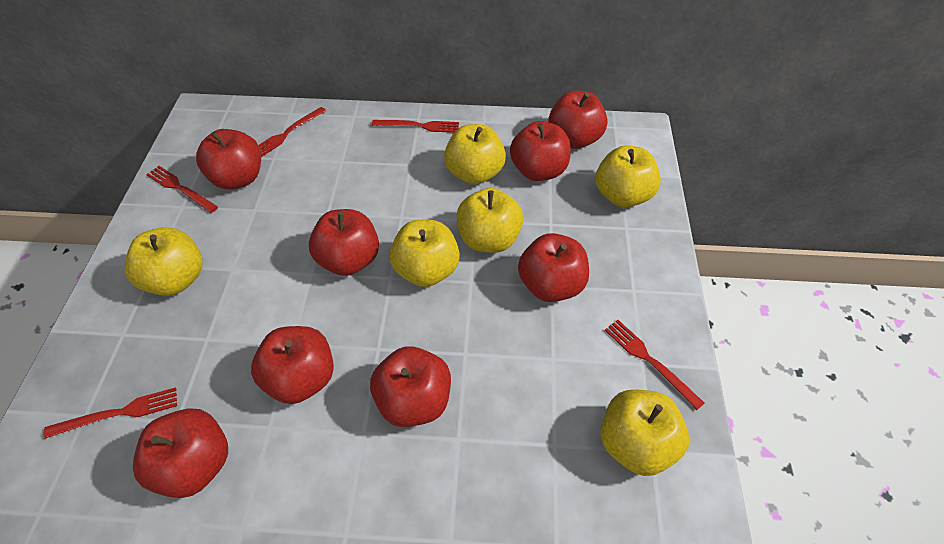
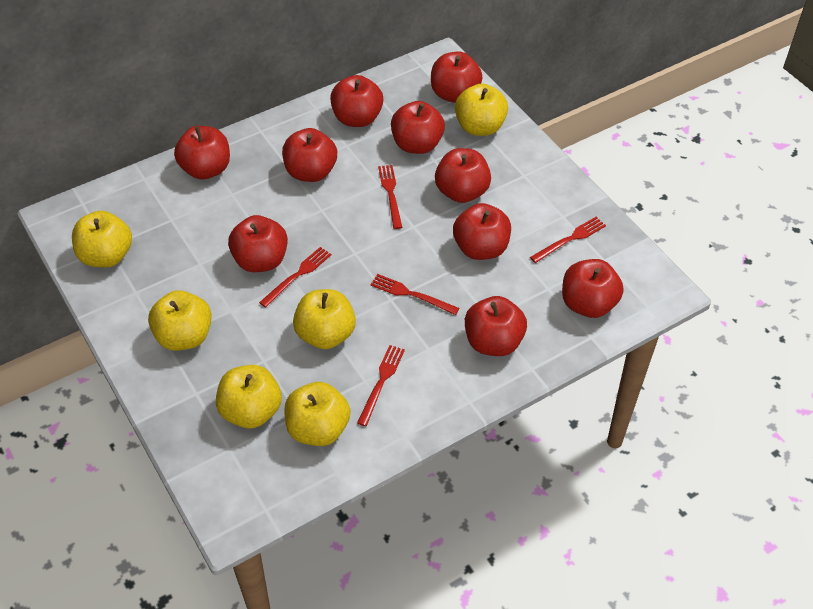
red apple: 8 -> 10

